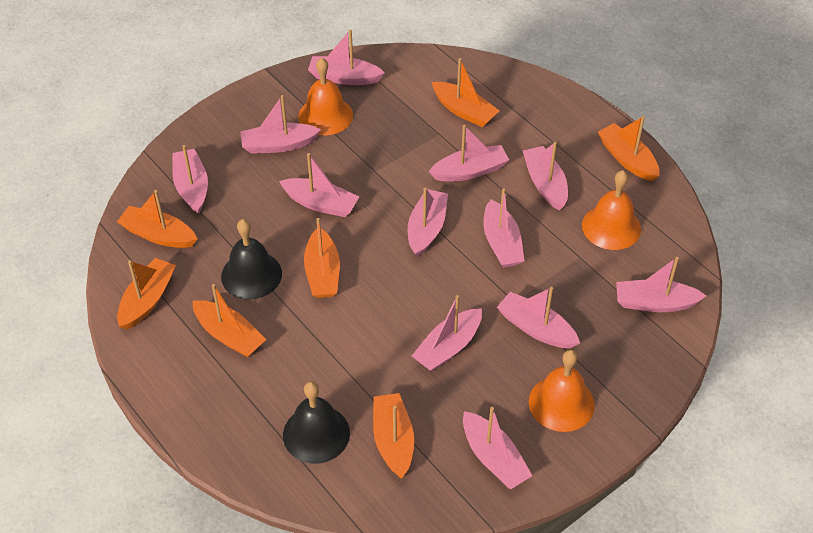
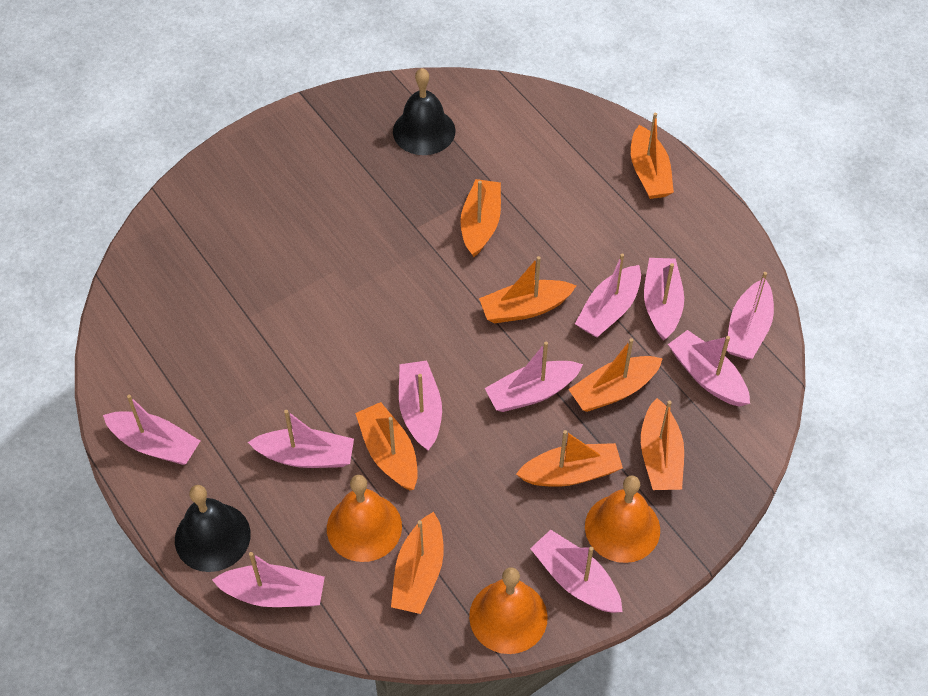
orange boat: 7 -> 8
pink boat: 12 -> 10

